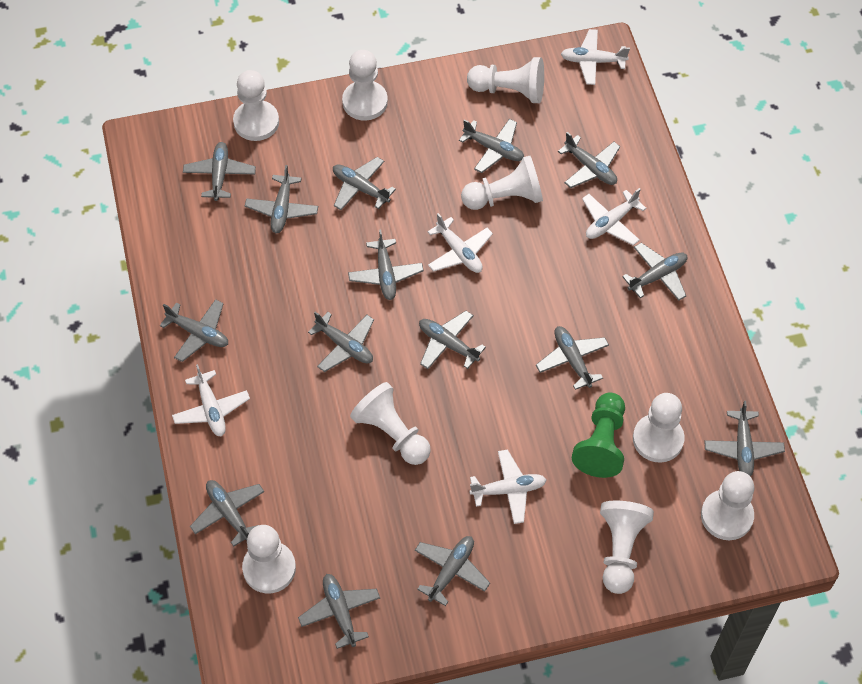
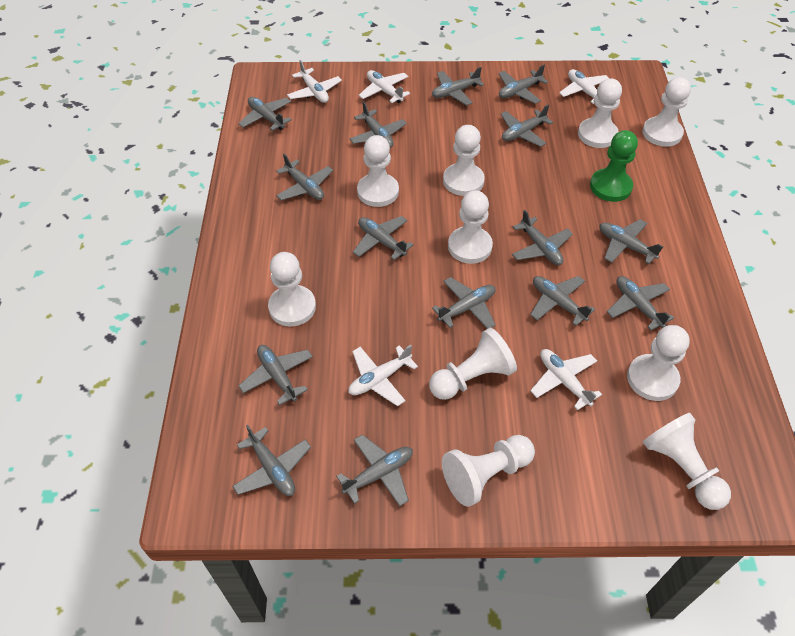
white pawn: 9 -> 10

